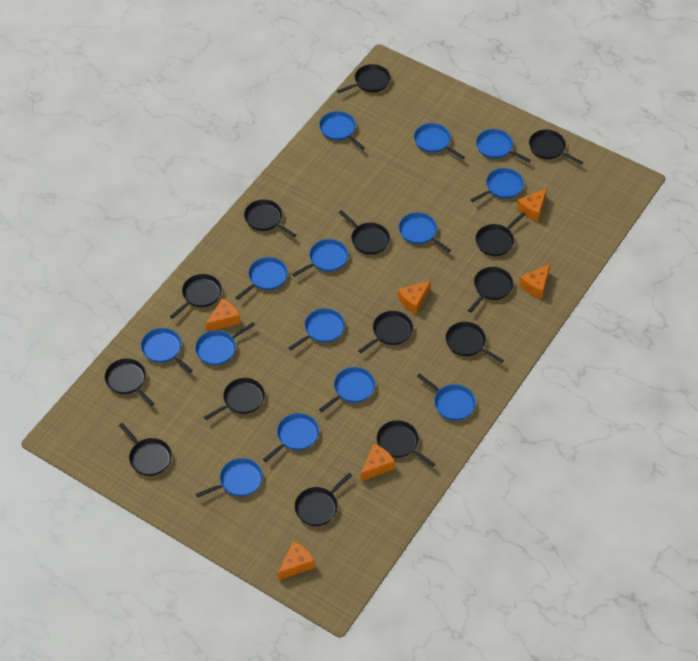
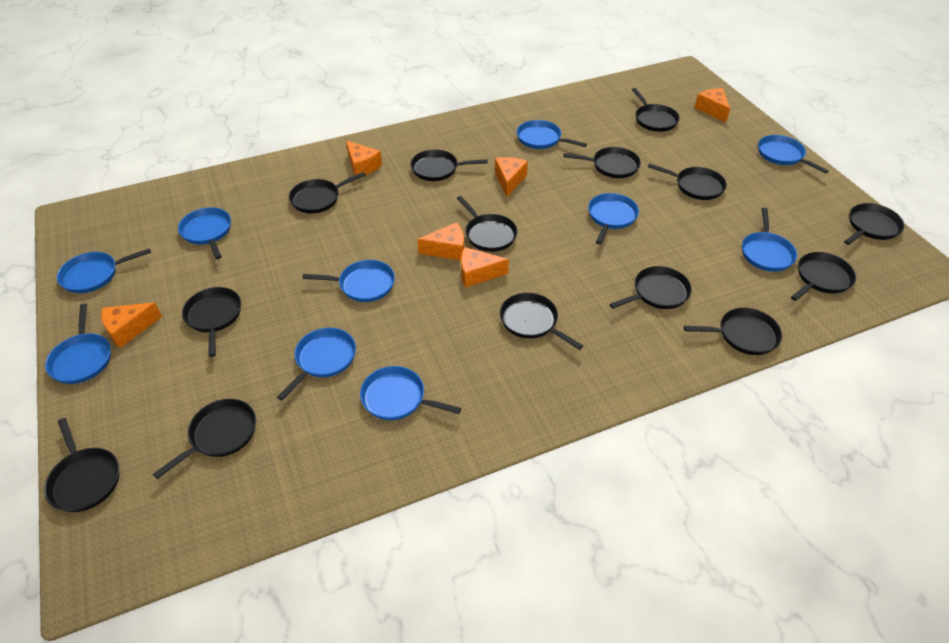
blue pan: 14 -> 10

